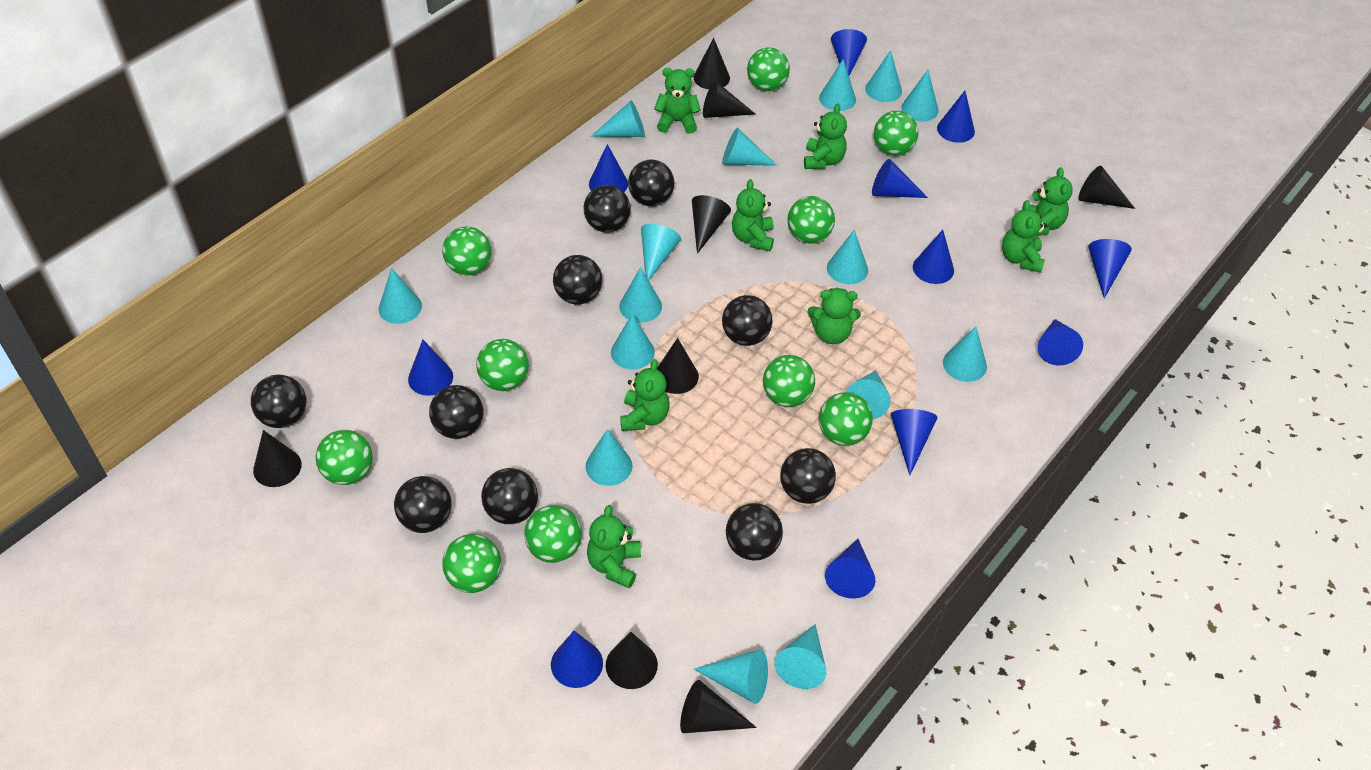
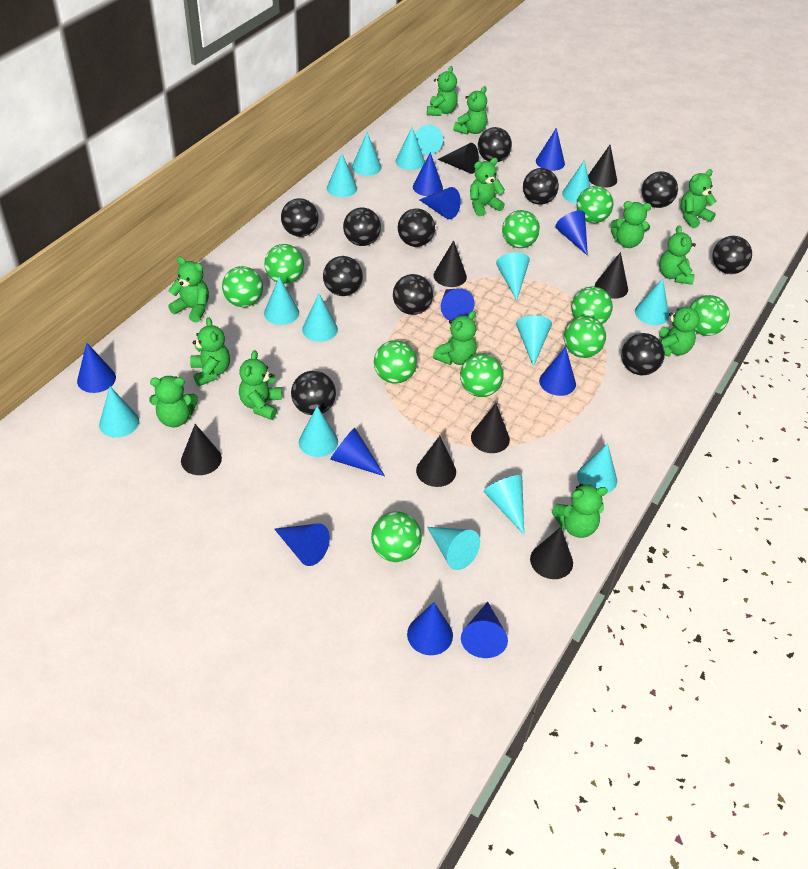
black ball: 10 -> 11
green teddy bear: 8 -> 13

